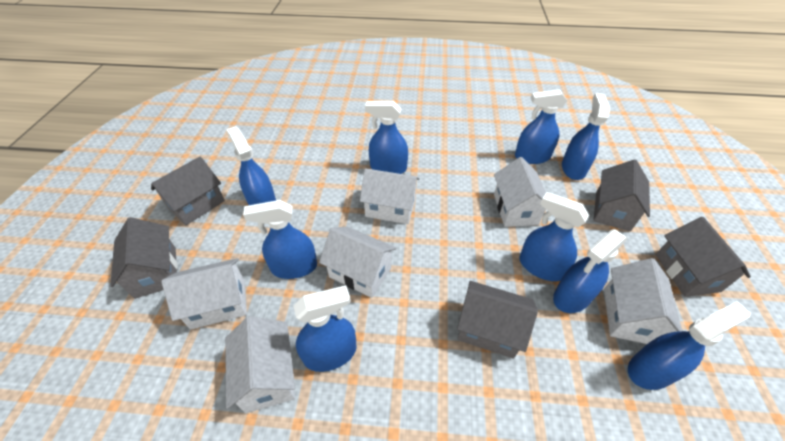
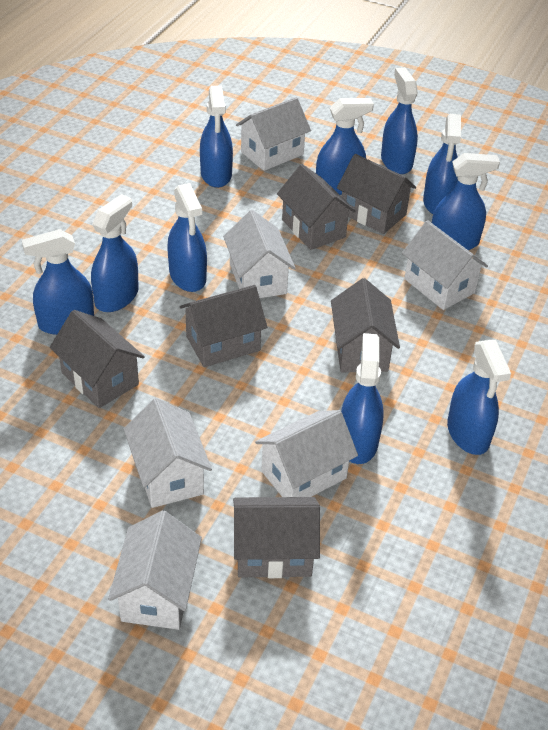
blue spray bottle: 9 -> 10
grey house: 5 -> 6

